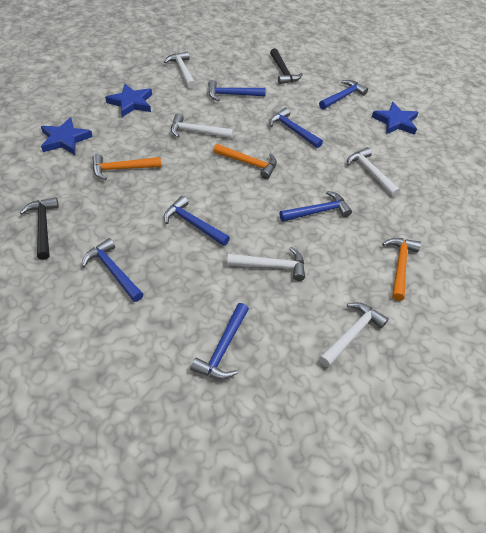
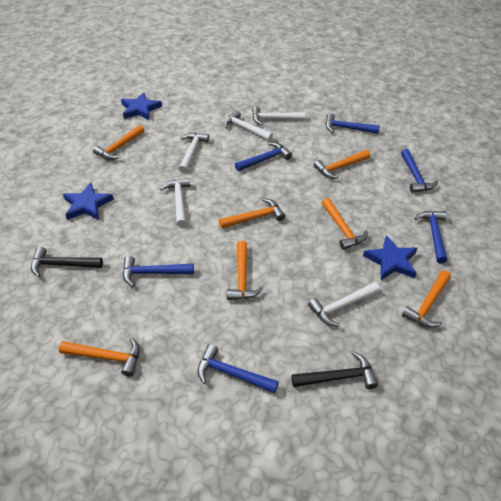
blue hammer: 7 -> 6
orange hammer: 3 -> 7

